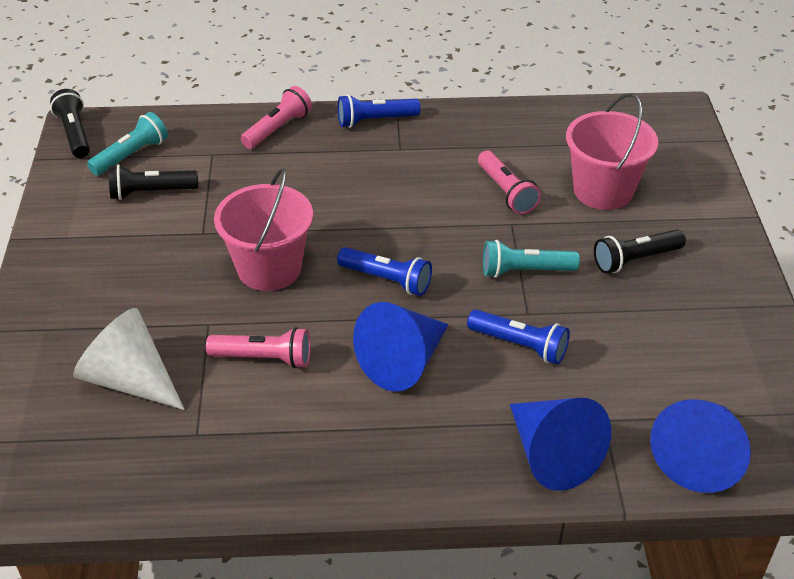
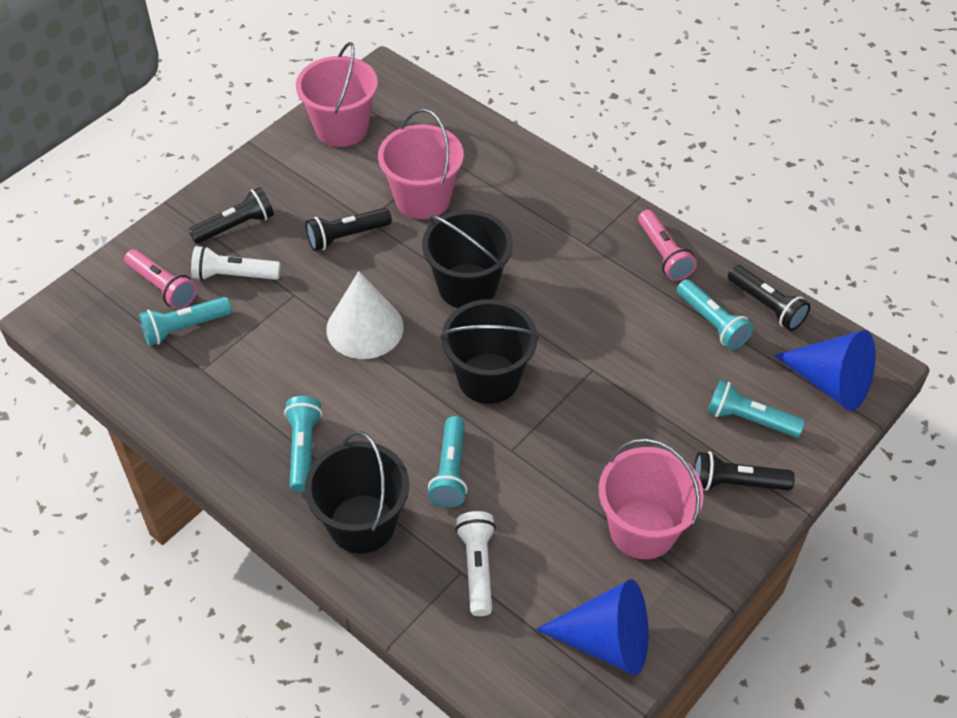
black bucket: 0 -> 3
black flashlight: 3 -> 4
blue cone: 3 -> 2
blue flashlight: 3 -> 0
pink bucket: 2 -> 3
pink flashlight: 3 -> 2
turquoise flashlight: 2 -> 5
white flashlight: 0 -> 2

